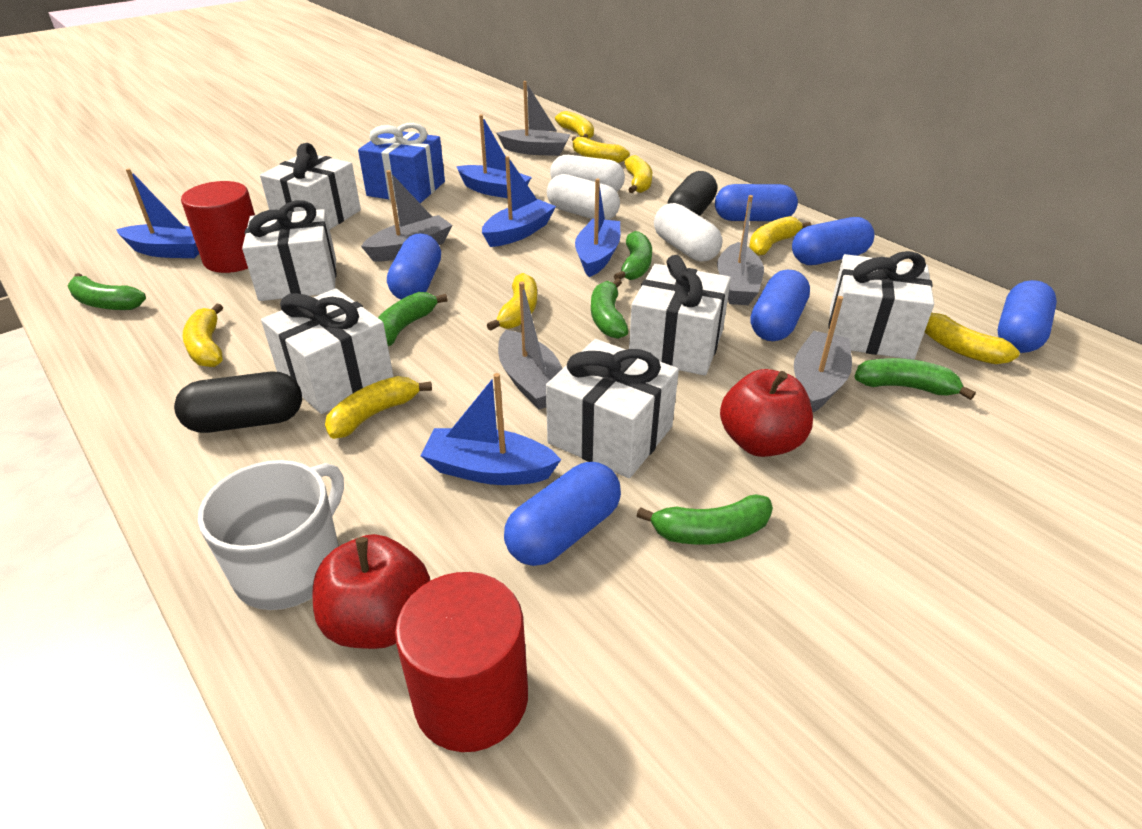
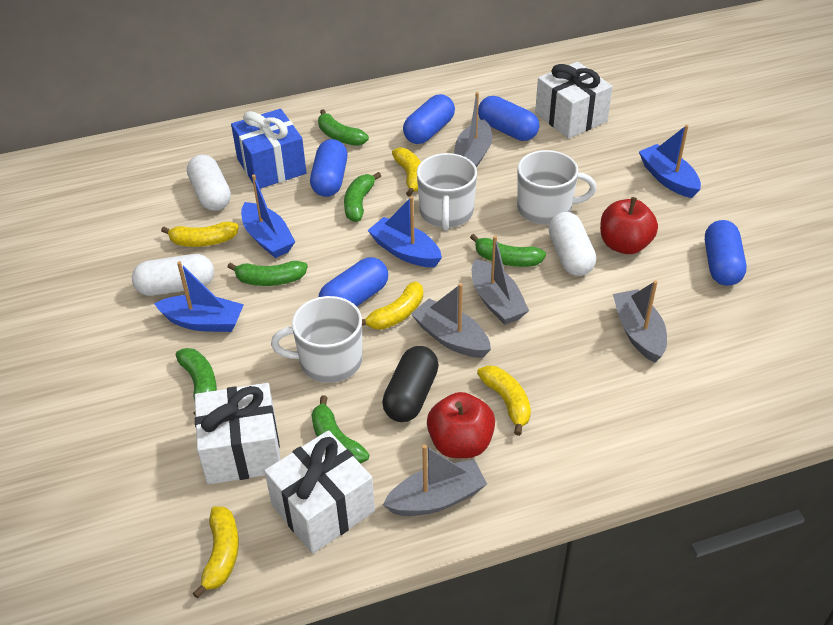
black capsule: 2 -> 1
blue boat: 5 -> 4
blue capsule: 6 -> 5
red cylinder: 2 -> 0
white gift: 6 -> 3
white mug: 1 -> 3
yellow banana: 8 -> 5

